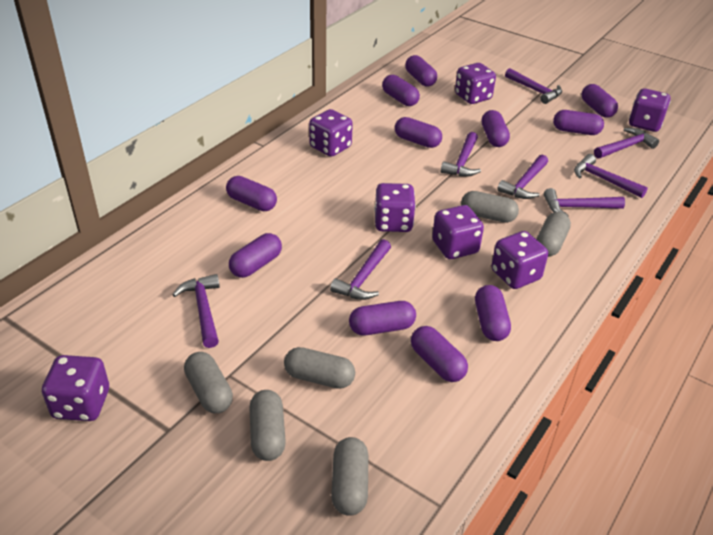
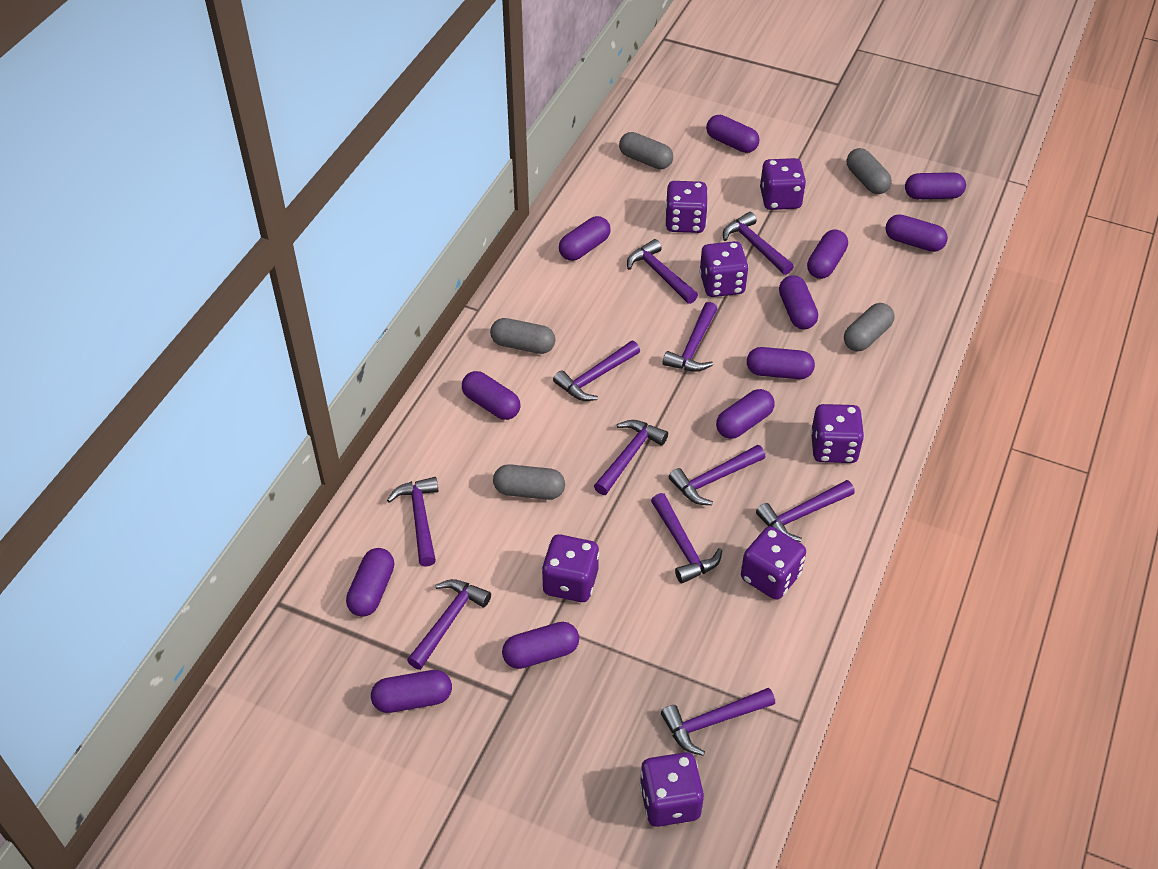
grey capsule: 6 -> 5
purple capsule: 11 -> 12
purple hammer: 8 -> 11

